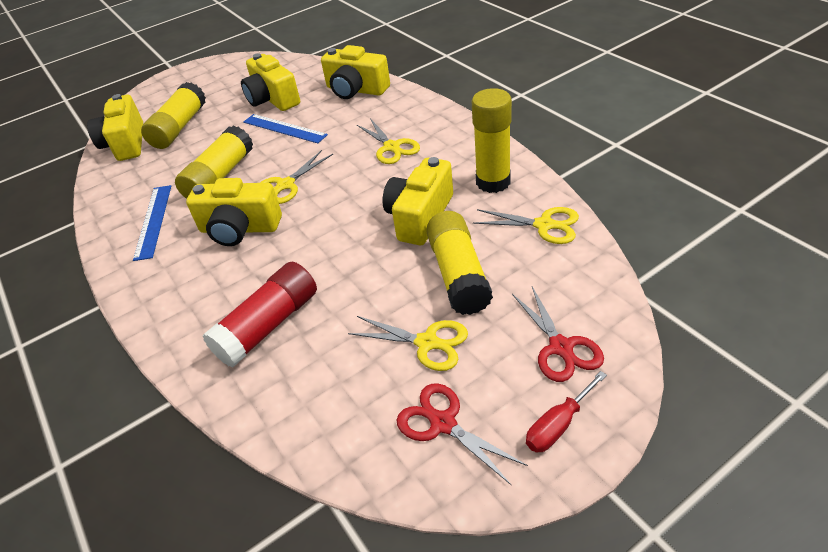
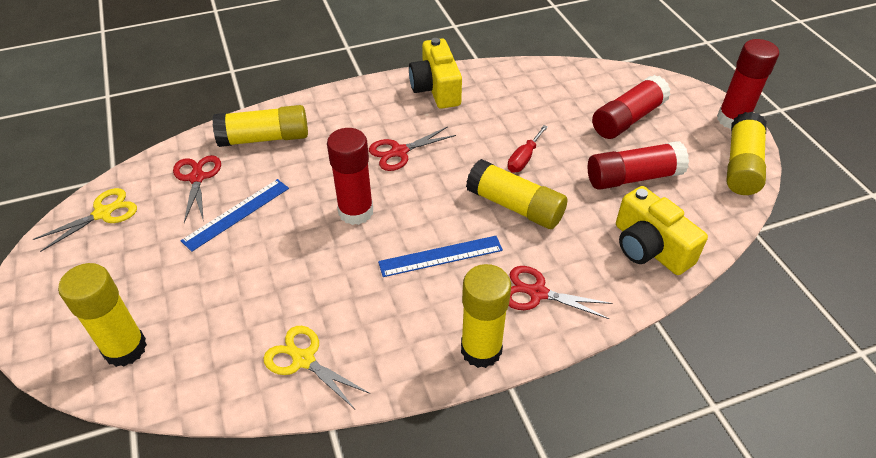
red glue stick: 1 -> 4
red scissors: 2 -> 3
yellow camera: 5 -> 2
yellow glue stick: 4 -> 5
yellow scissors: 4 -> 2

